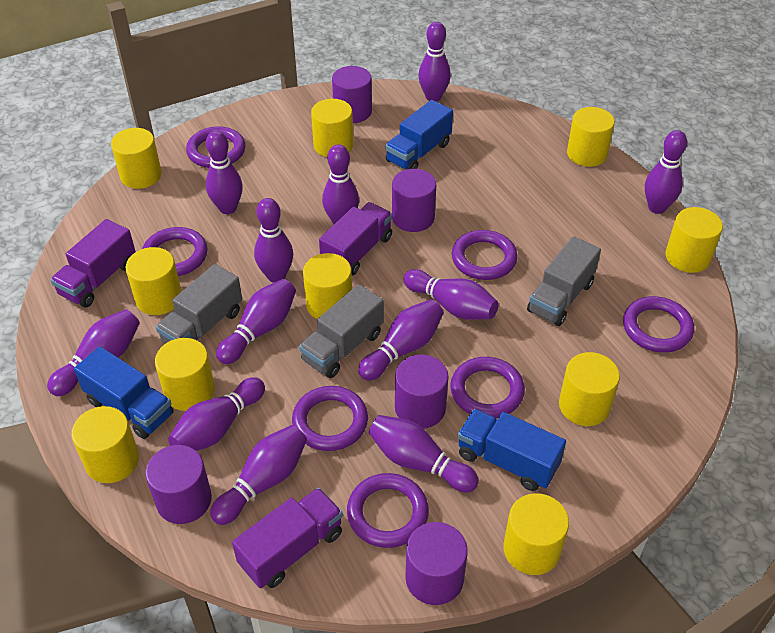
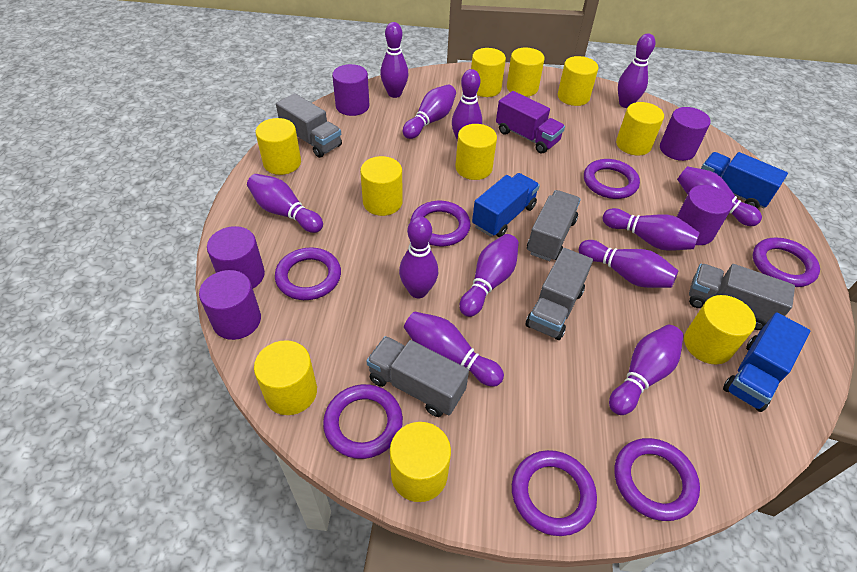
grey truck: 3 -> 5
purple truck: 3 -> 1

